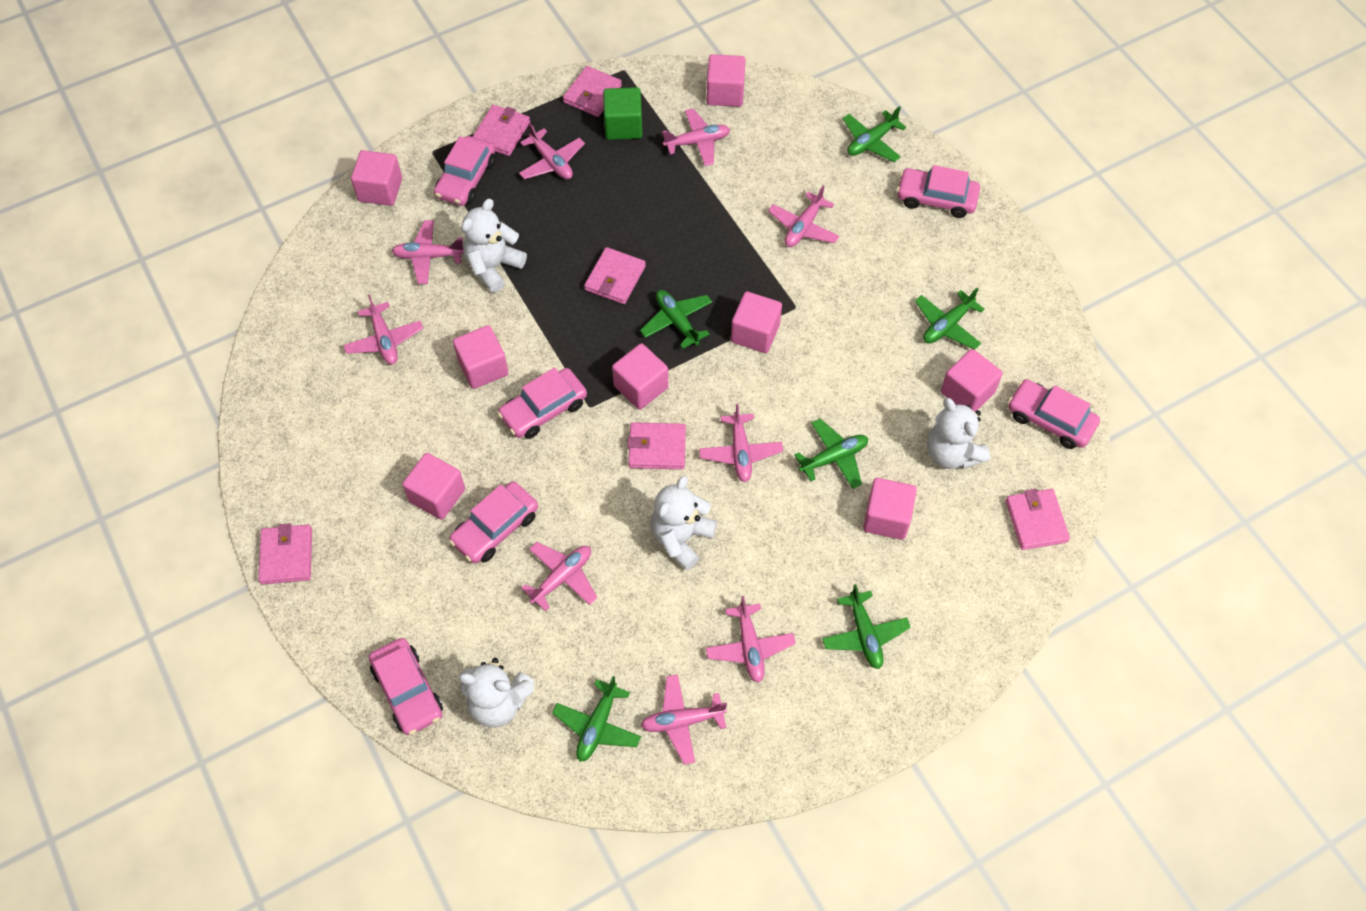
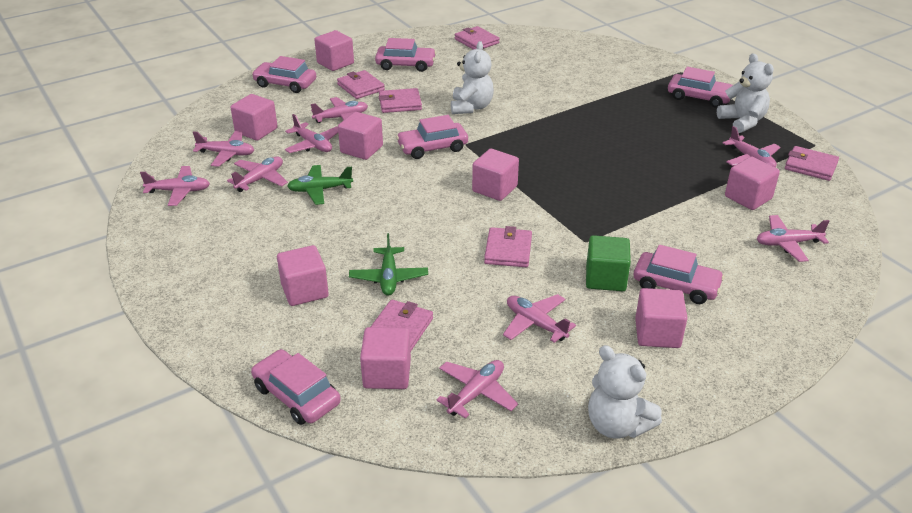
green plane: 6 -> 2
white teddy bear: 4 -> 3

